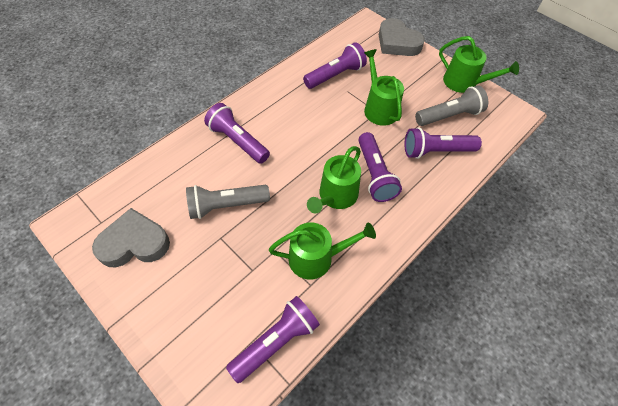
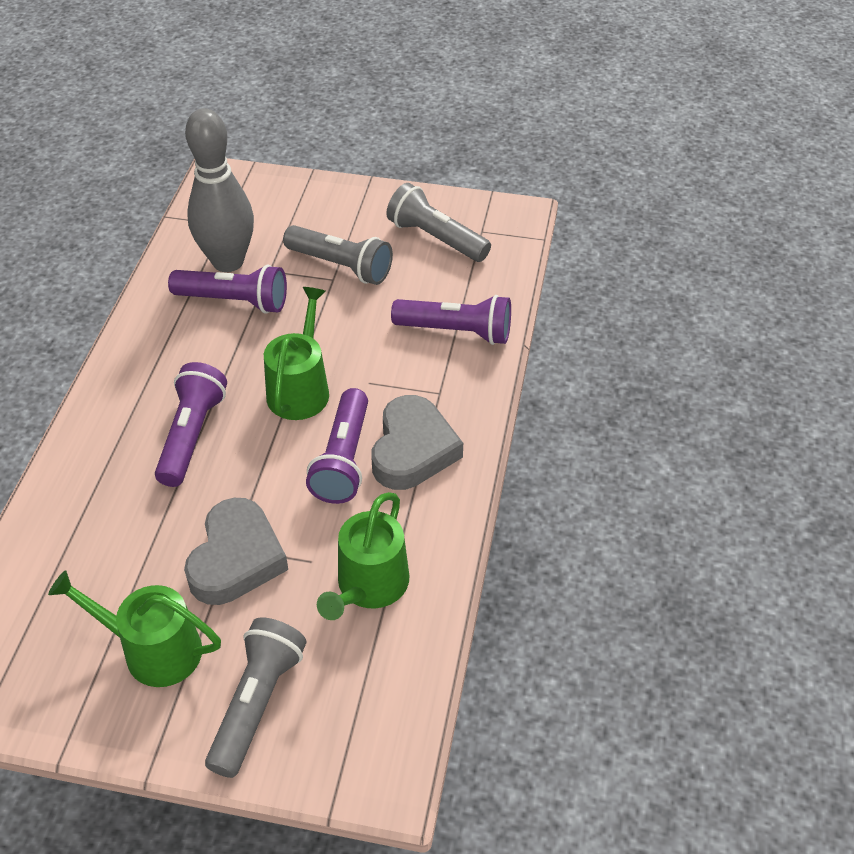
green watering can: 4 -> 3
grey bowling pin: 0 -> 1
grey flashlight: 2 -> 3
purple flashlight: 5 -> 4

